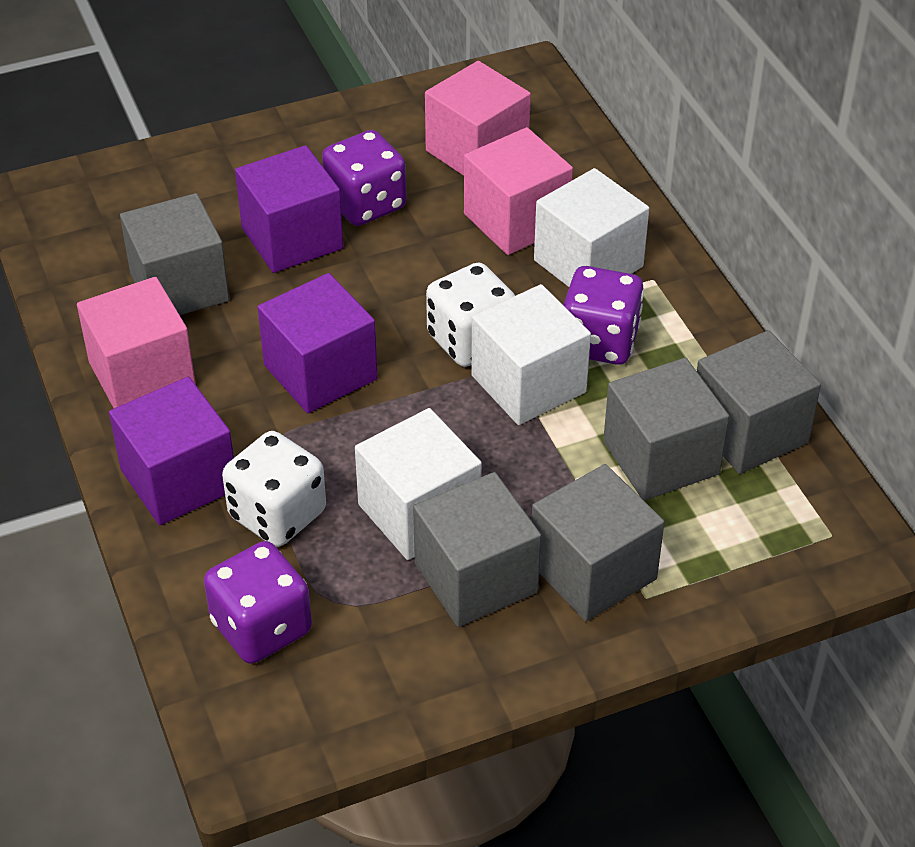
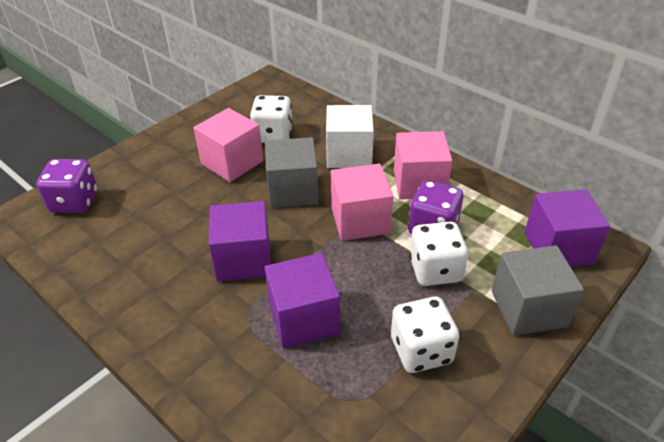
grey cube: 5 -> 2
purple dice: 3 -> 2
white cube: 3 -> 1
white dice: 2 -> 3

